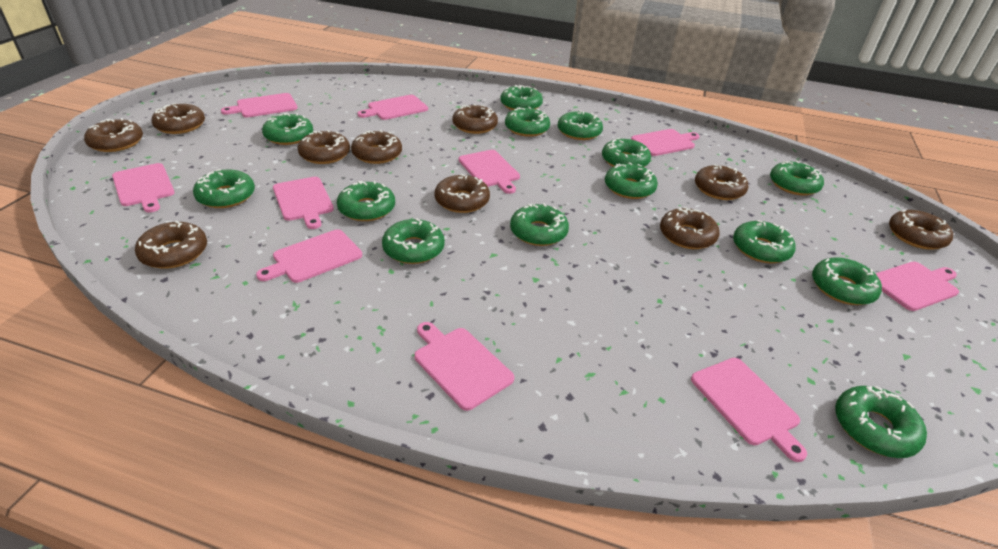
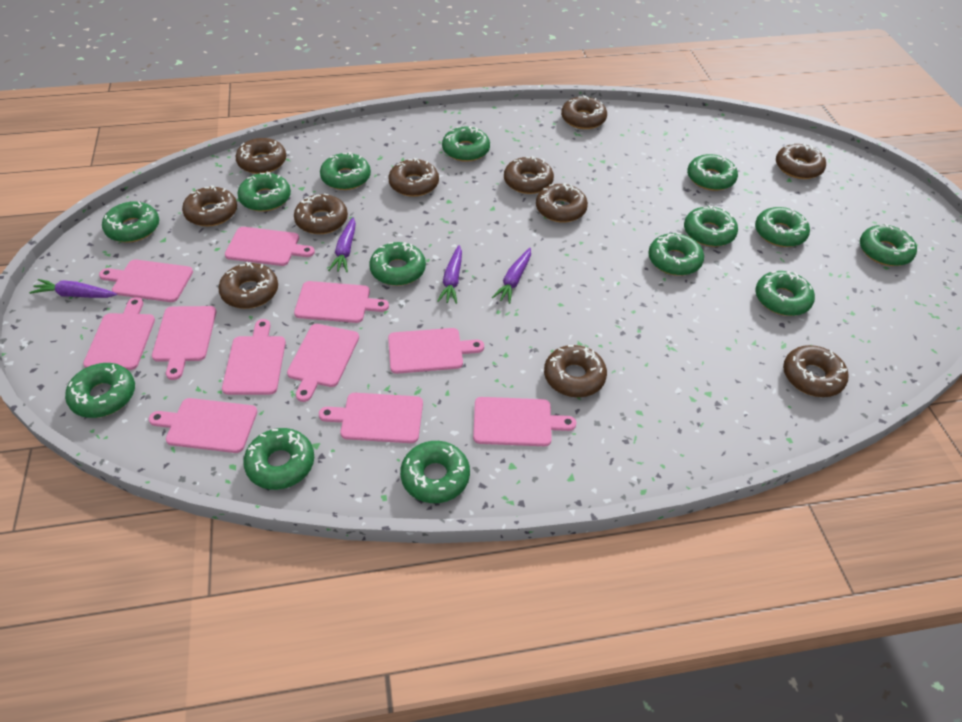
brown donut: 10 -> 11
pink cutting board: 10 -> 11
purple carrot: 0 -> 4

